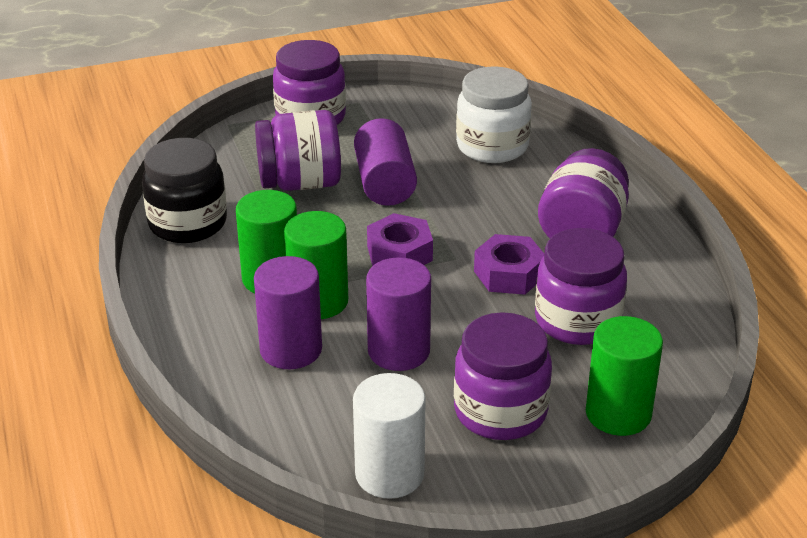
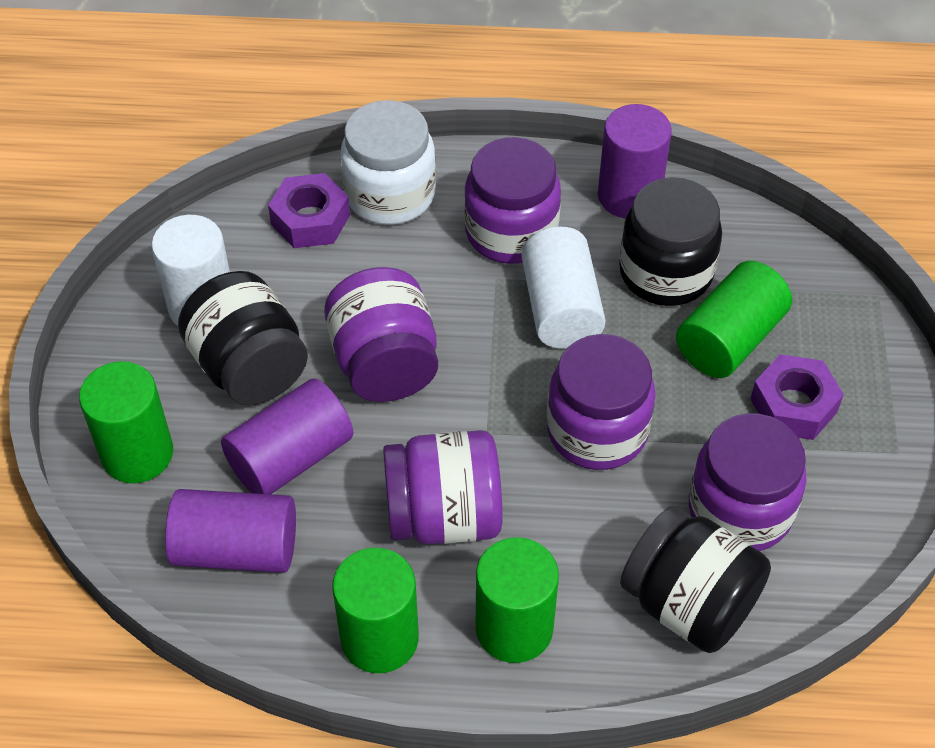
black jar: 1 -> 3
green cylinder: 3 -> 4
white cylinder: 1 -> 2

